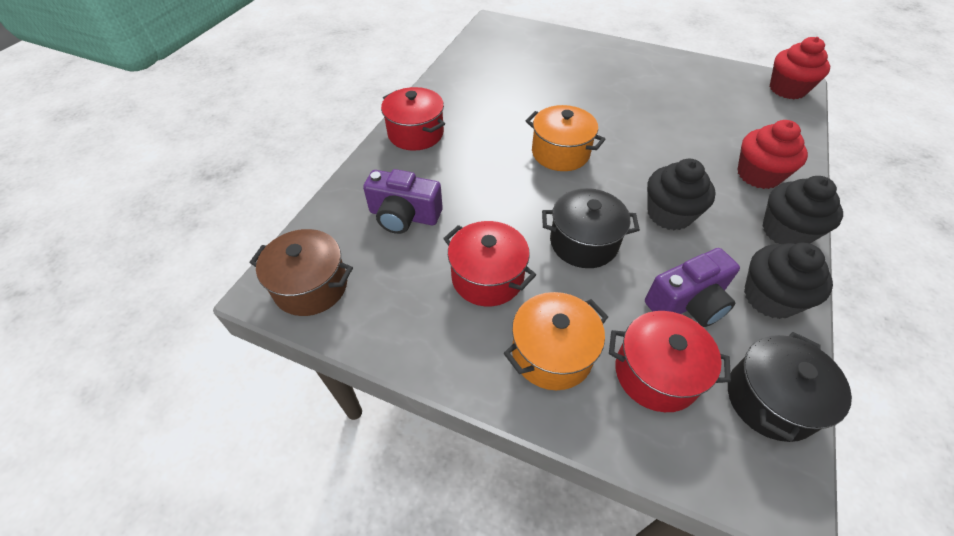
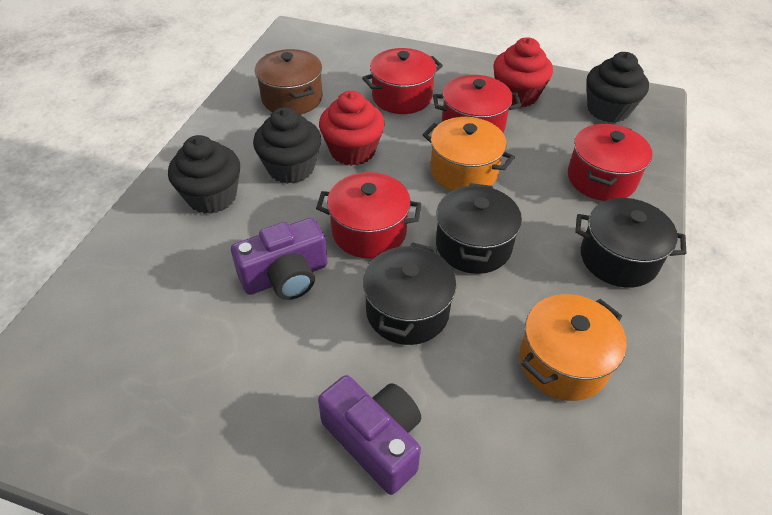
black pot: 2 -> 3
red pot: 3 -> 4

